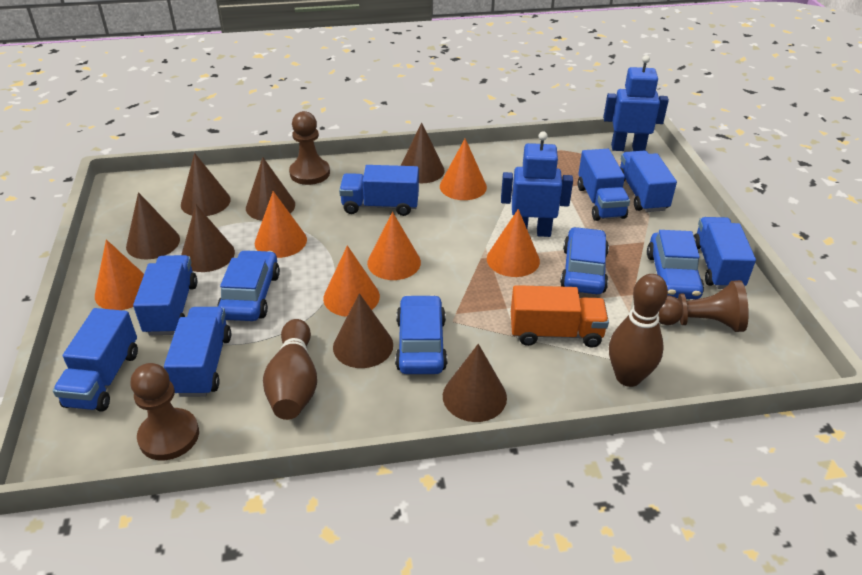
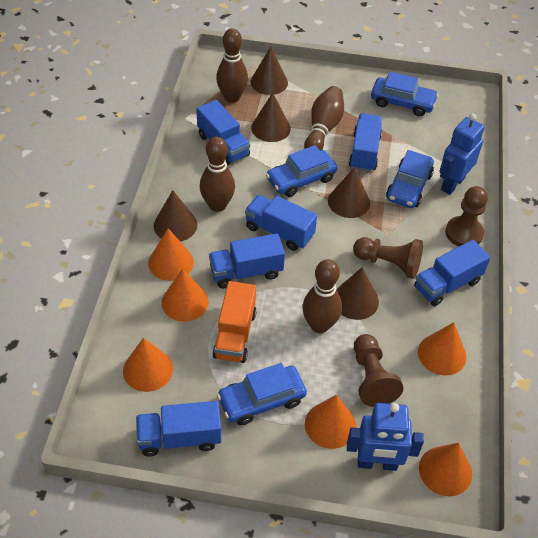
blue truck: 7 -> 6
brown bowling pin: 2 -> 4
brown cone: 7 -> 5

